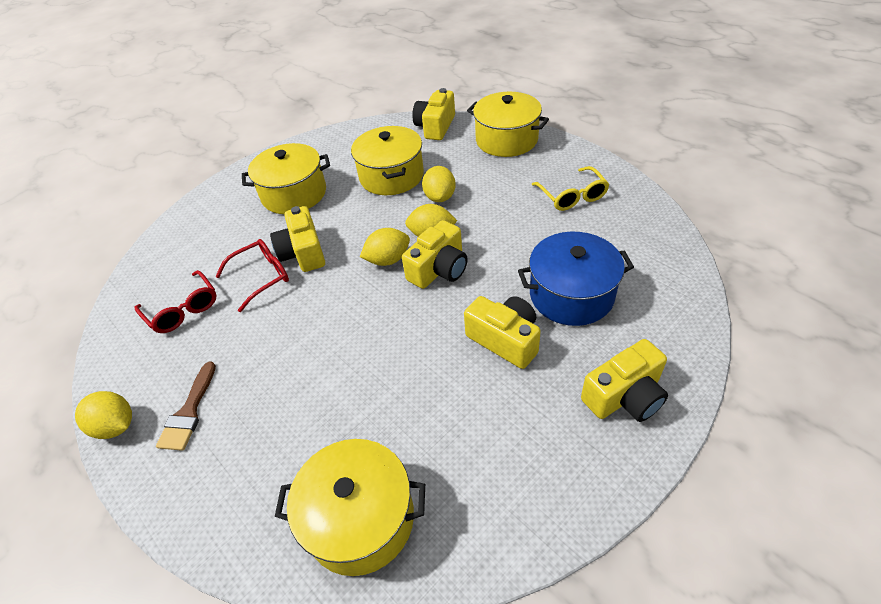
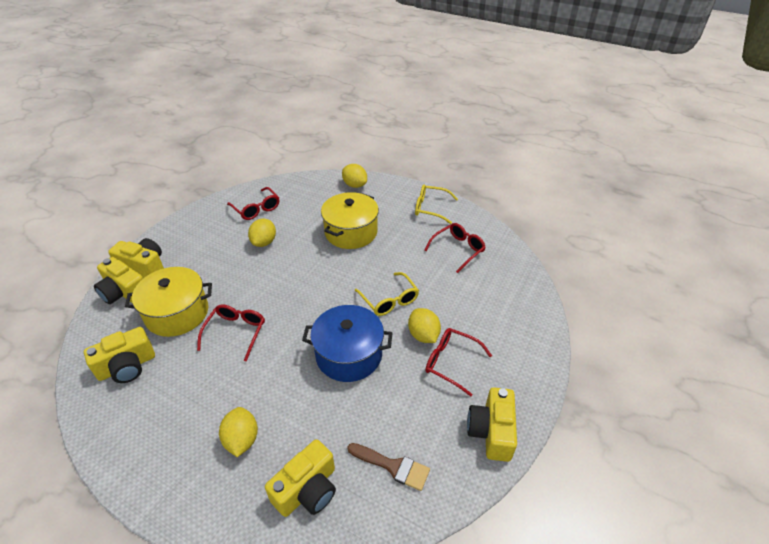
red glasses: 2 -> 4
yellow glasses: 1 -> 2
yellow pot: 4 -> 2

